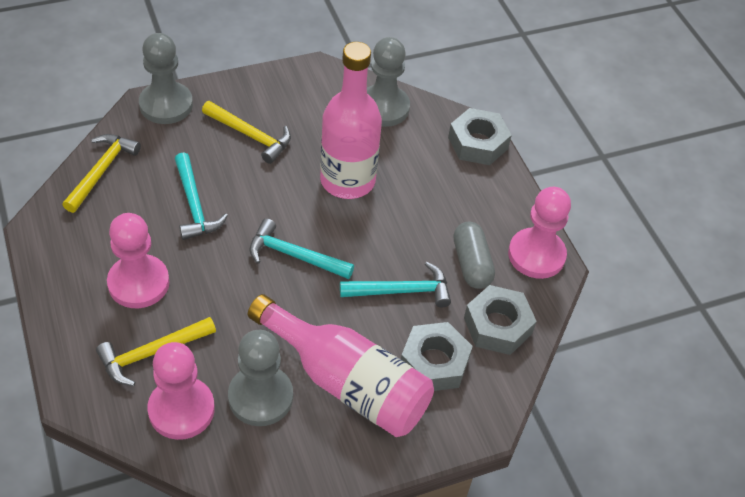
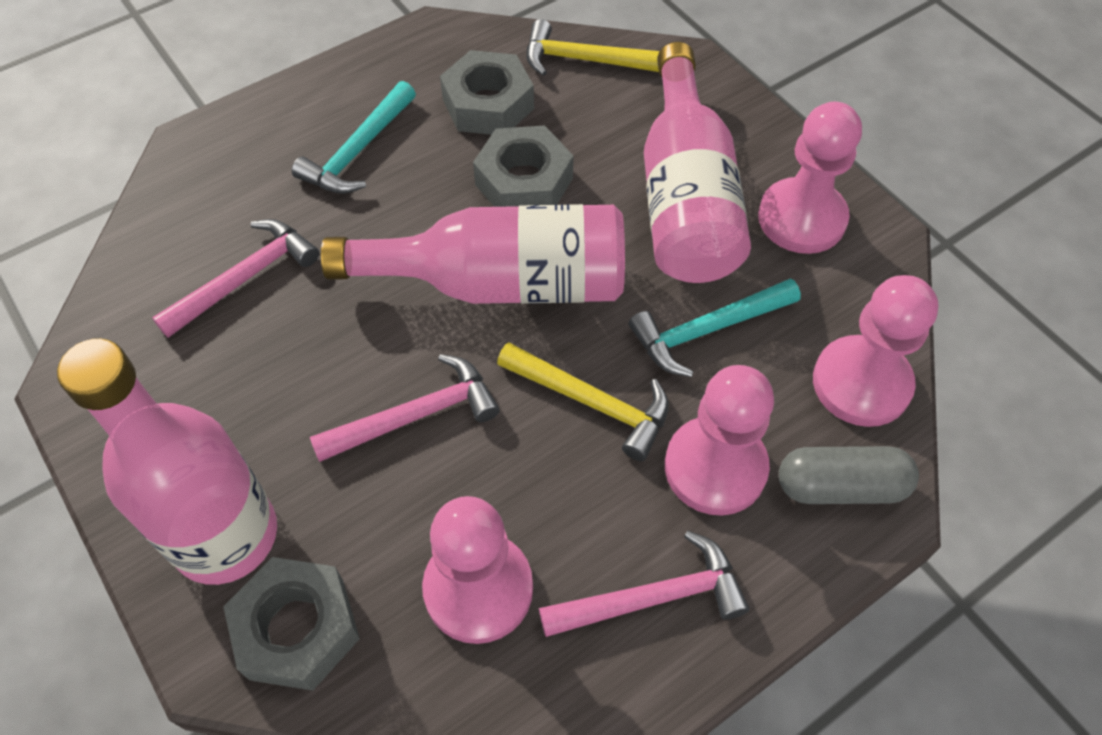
grey pawn: 3 -> 0
pink bottle: 2 -> 3
pink hammer: 0 -> 3
pink pawn: 3 -> 4
turquoise hammer: 3 -> 2
yellow hammer: 3 -> 2

